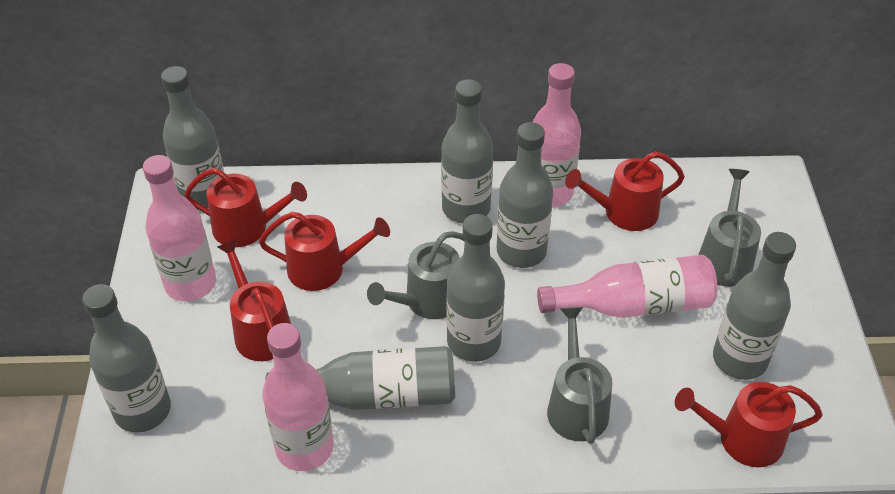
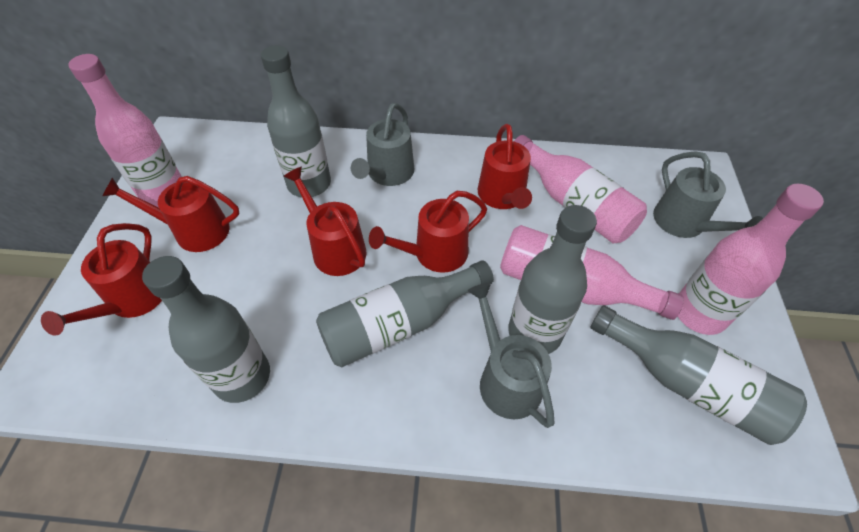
grey bottle: 7 -> 5

